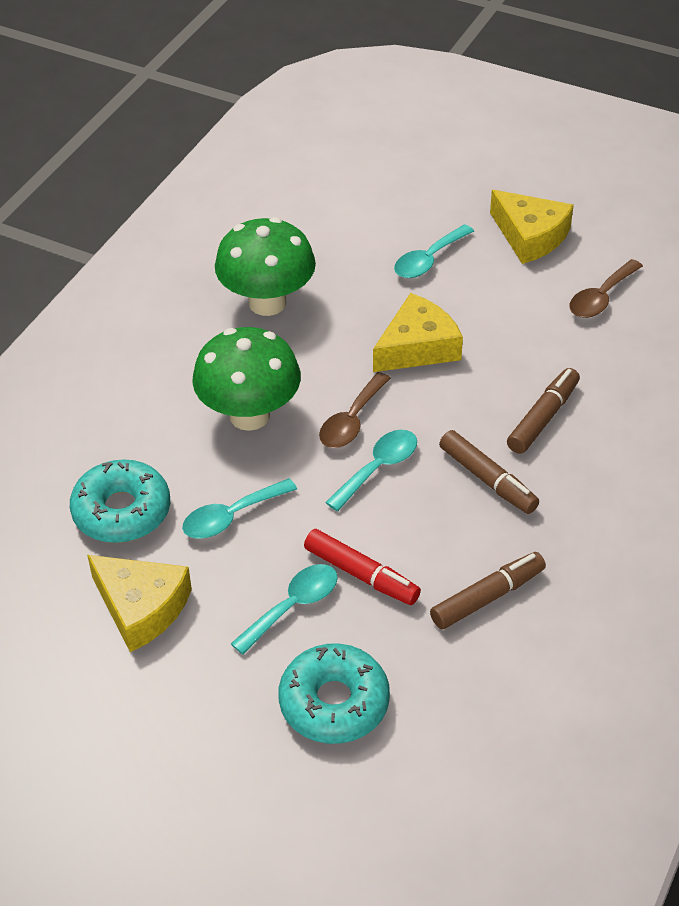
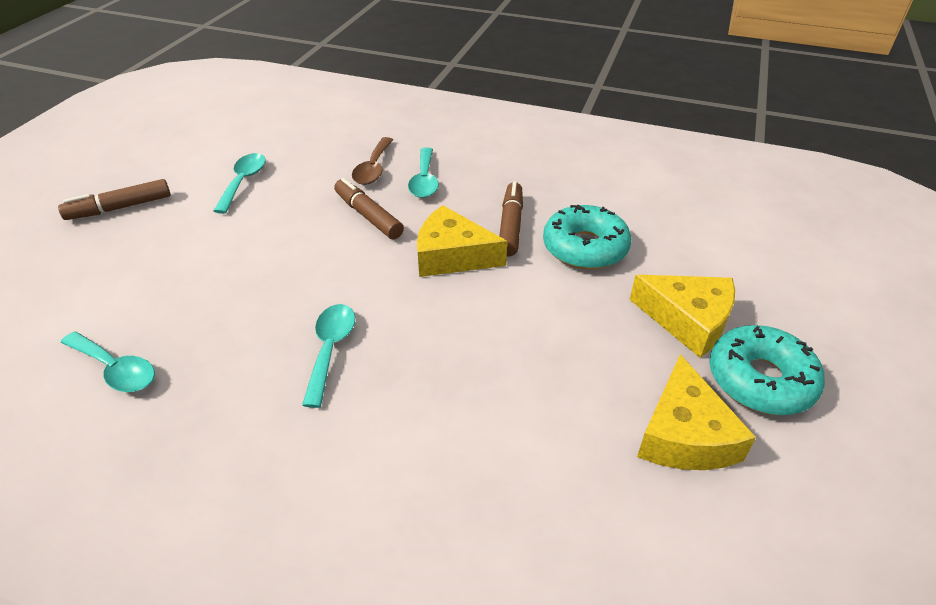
brown spoon: 2 -> 1
green mushroom: 2 -> 0
red marker: 1 -> 0

